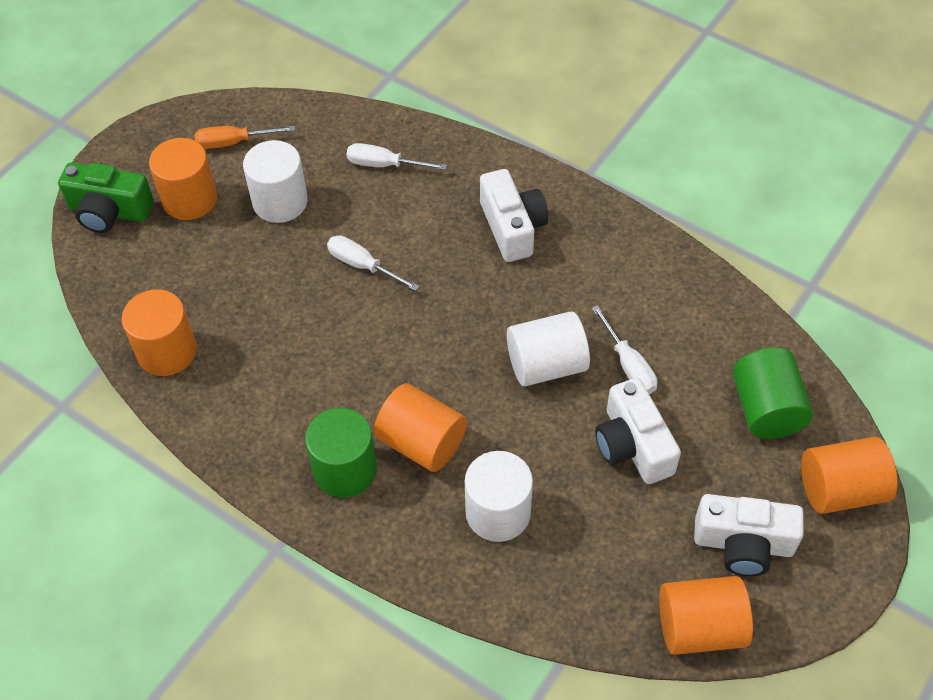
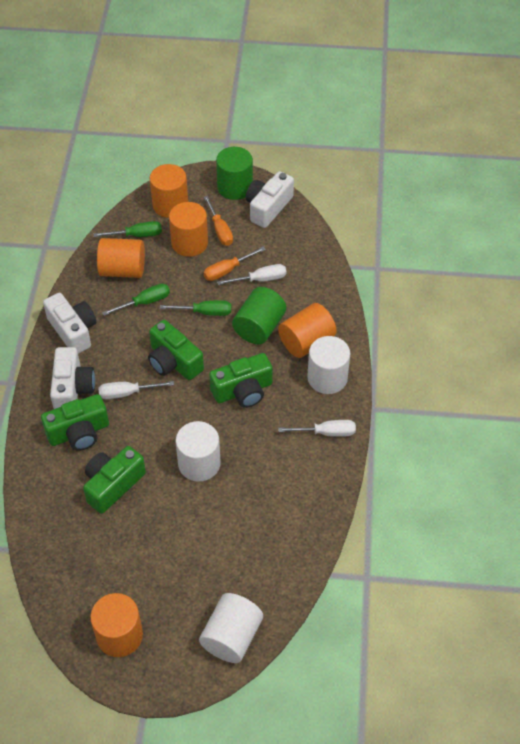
green camera: 1 -> 4
green screwdriver: 0 -> 3
orange screwdriver: 1 -> 2

